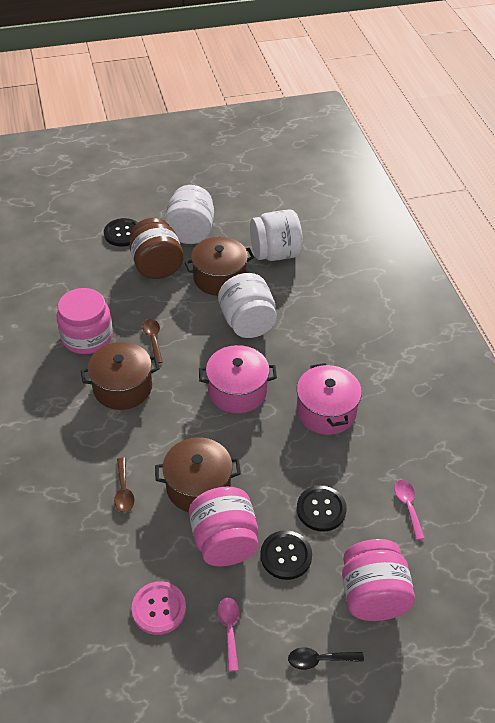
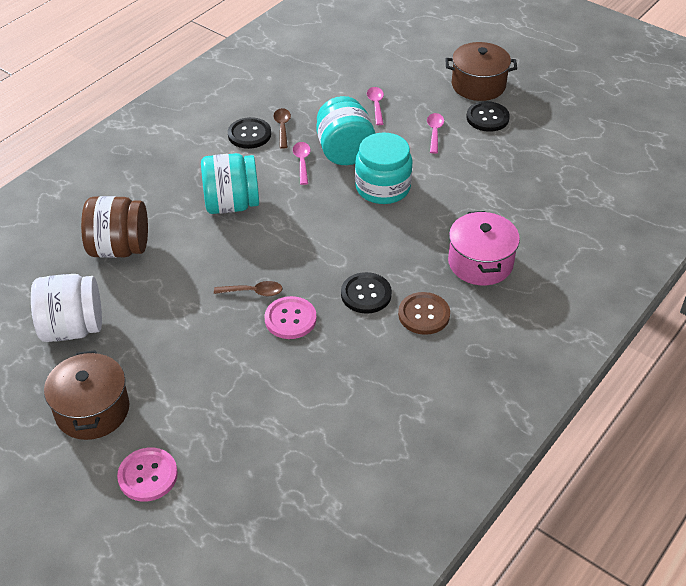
black spoon: 1 -> 0
brown button: 0 -> 1
brown pot: 3 -> 2
pink button: 1 -> 2
pink jar: 3 -> 0
pink pot: 2 -> 1
pink spoon: 2 -> 3
turquoise jar: 0 -> 3
white jar: 3 -> 1

